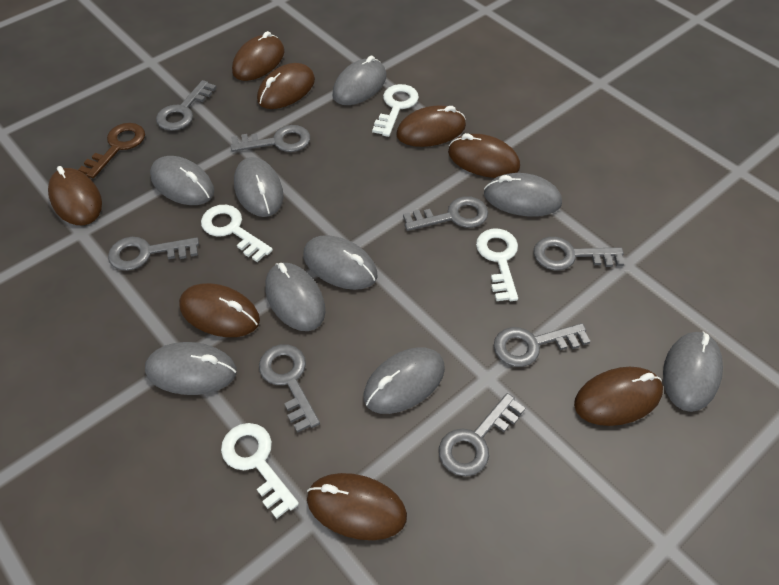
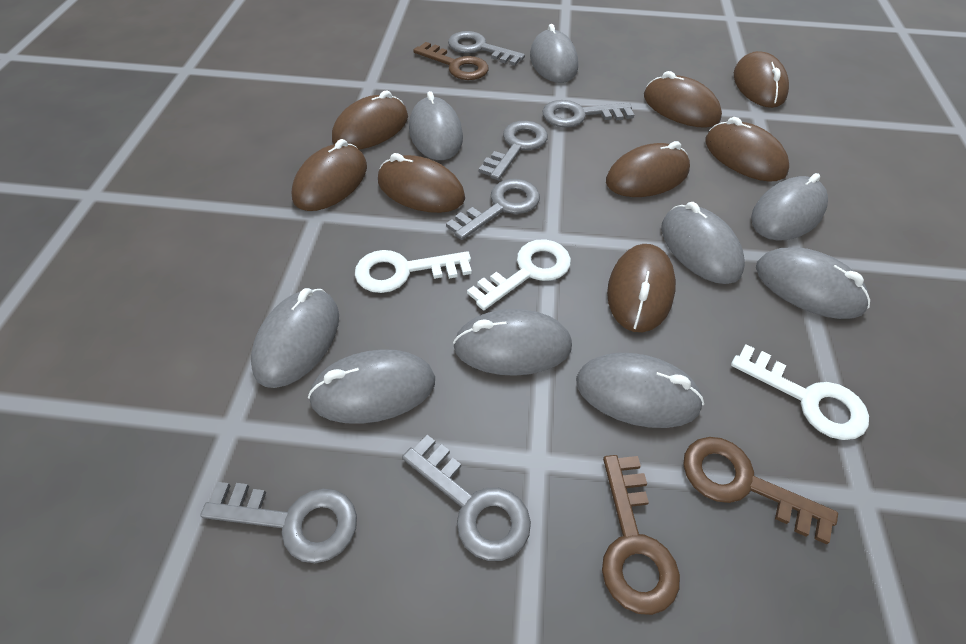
brown key: 1 -> 3
grey key: 8 -> 6
white key: 4 -> 3

